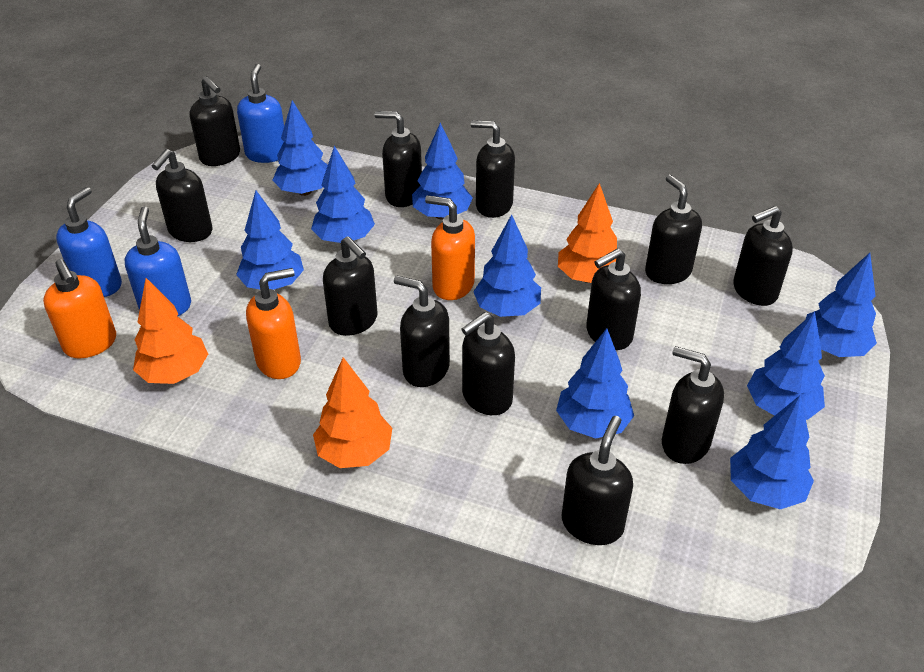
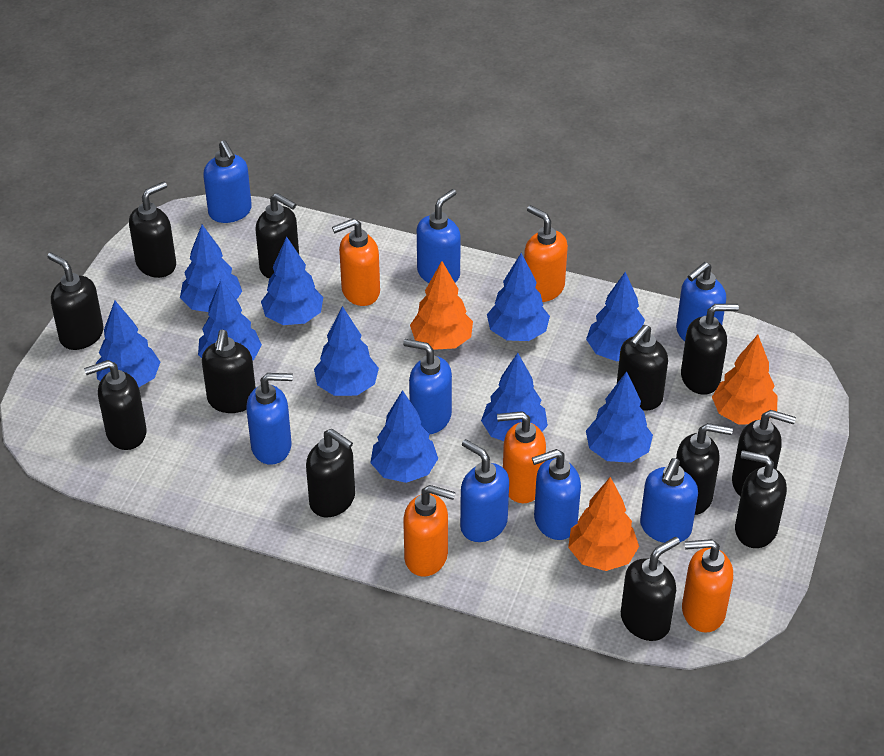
blue soap dispenser: 3 -> 8
blue tree: 9 -> 10
orange soap dispenser: 3 -> 5

